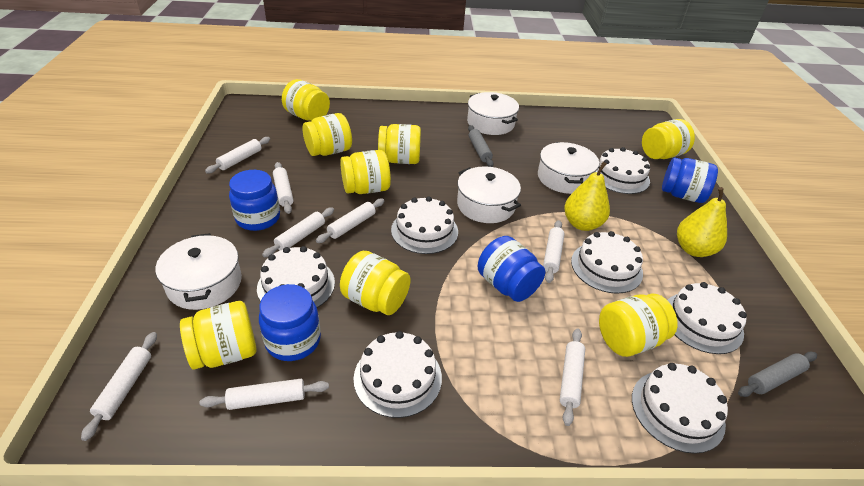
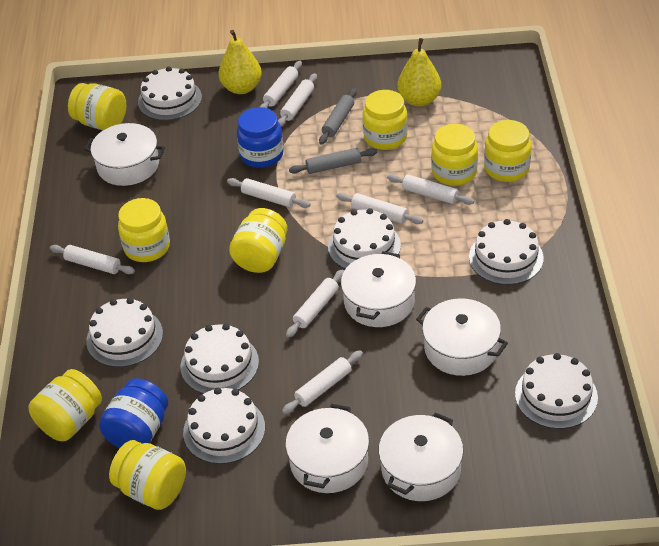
blue jar: 4 -> 2
white pot: 4 -> 5

